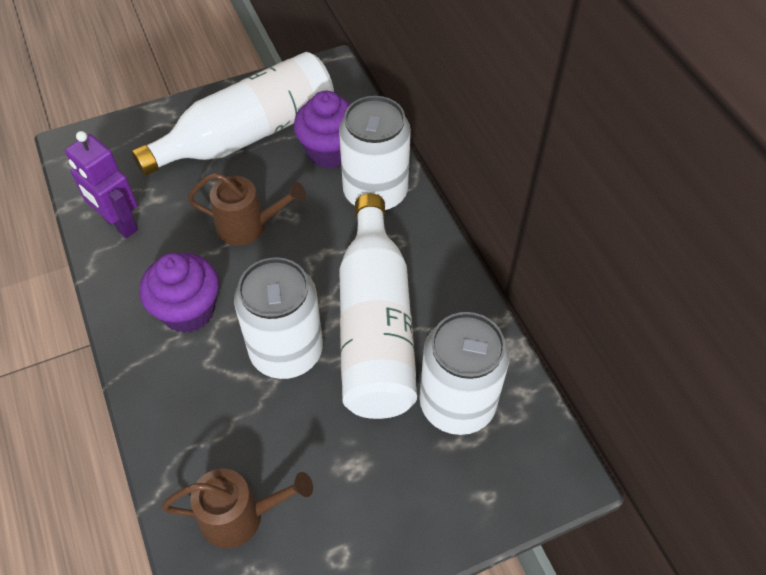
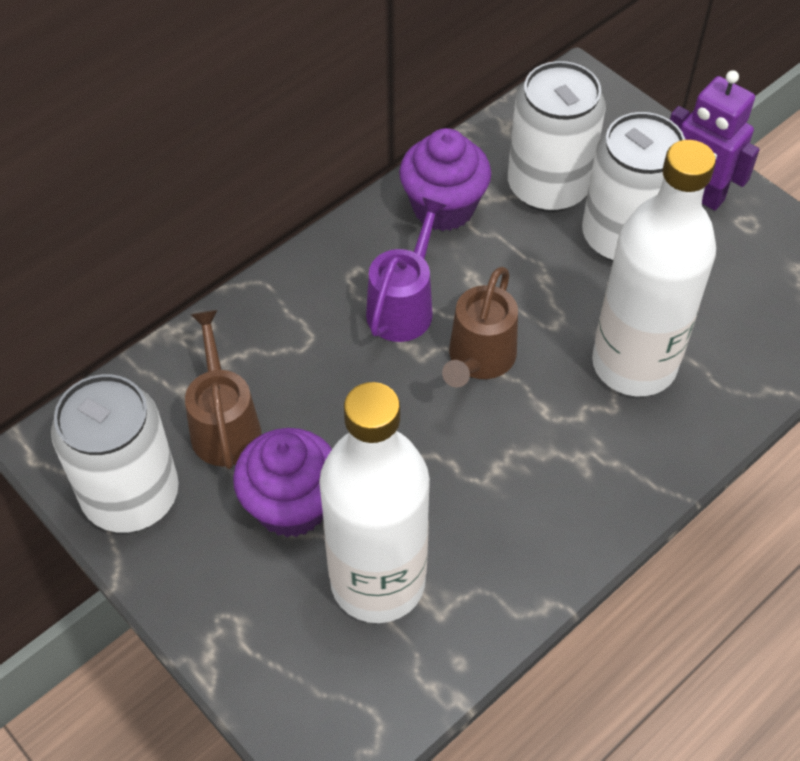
purple watering can: 0 -> 1

